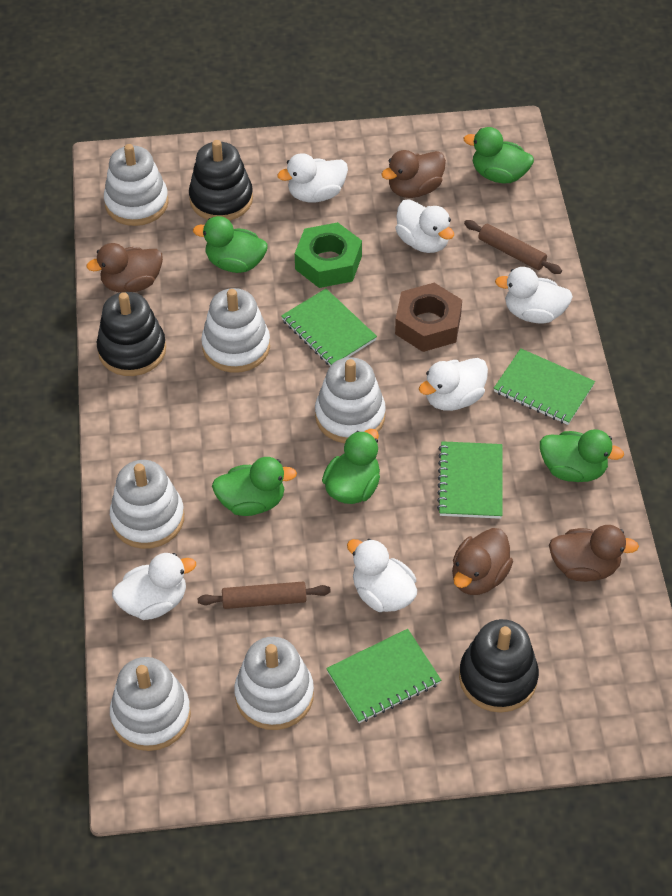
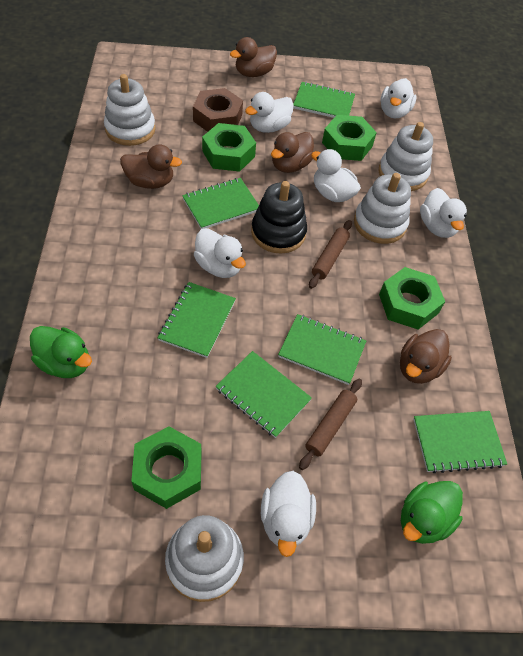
black stacking toy: 3 -> 1
green duck: 5 -> 2
green notebook: 4 -> 6
green nut: 1 -> 4
white stacking toy: 6 -> 4

